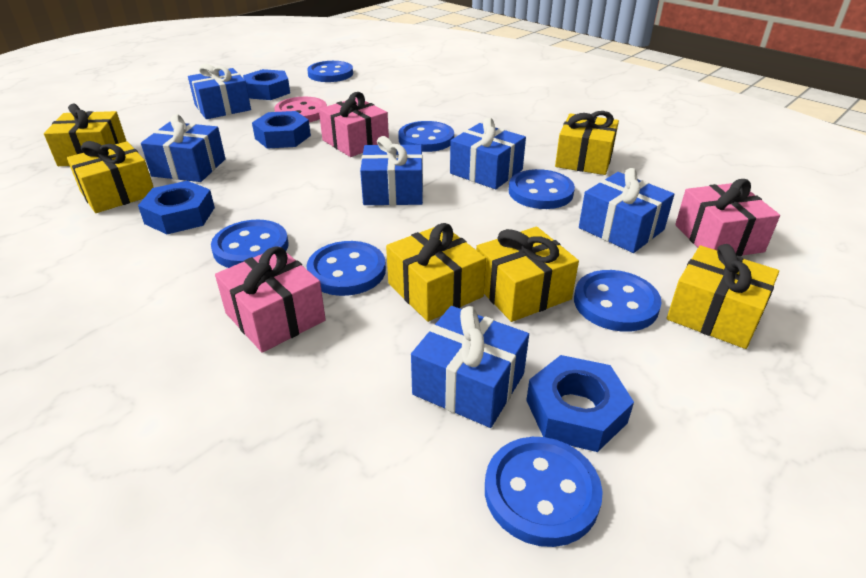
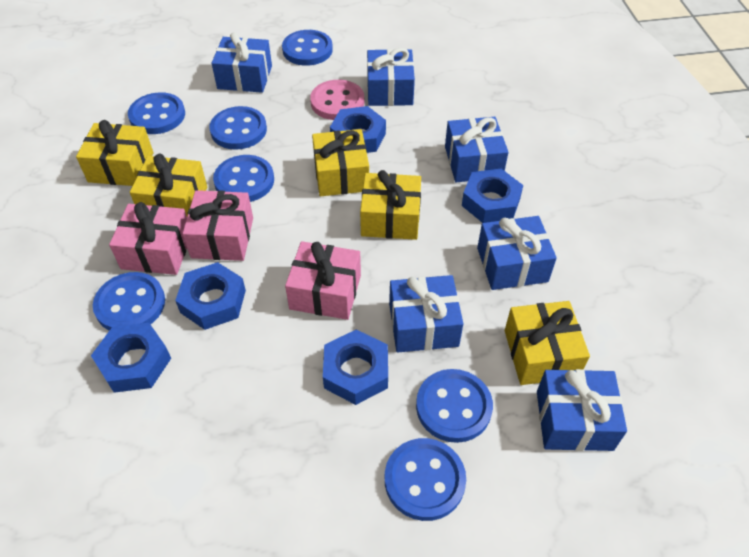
blue nut: 4 -> 5
yellow gift: 6 -> 5

